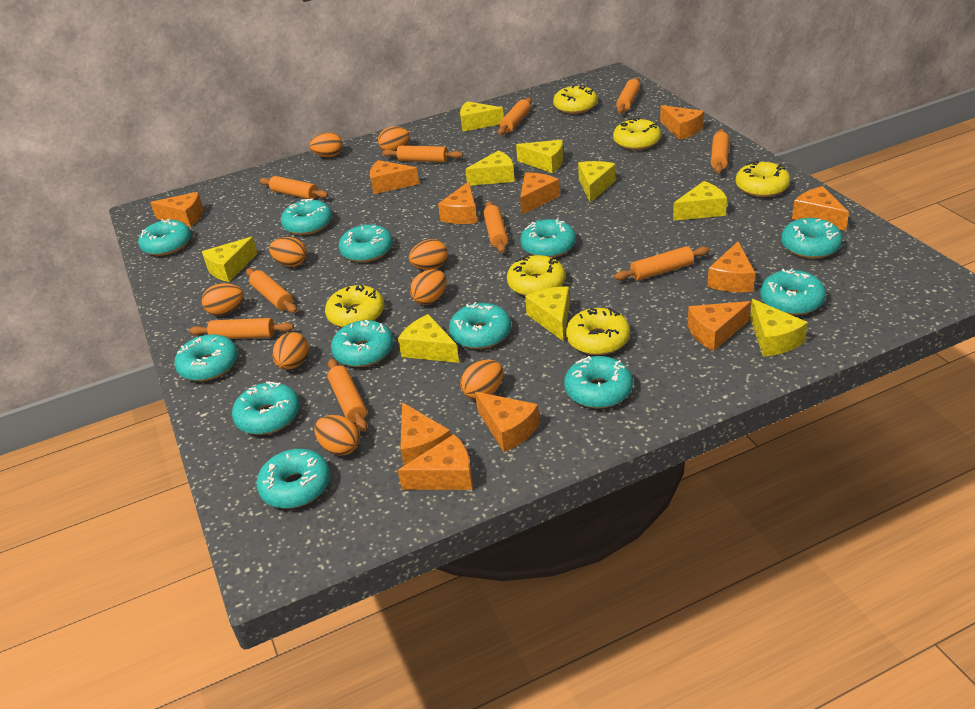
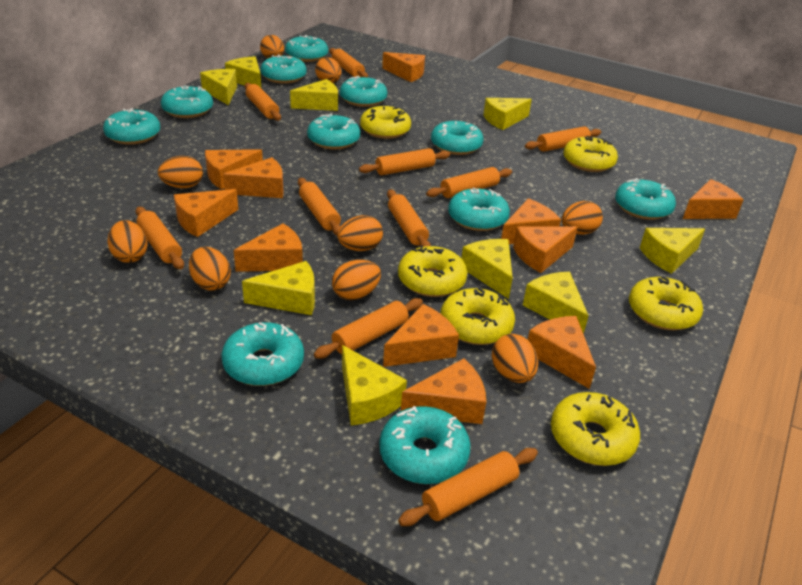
turquoise donut: 12 -> 11

